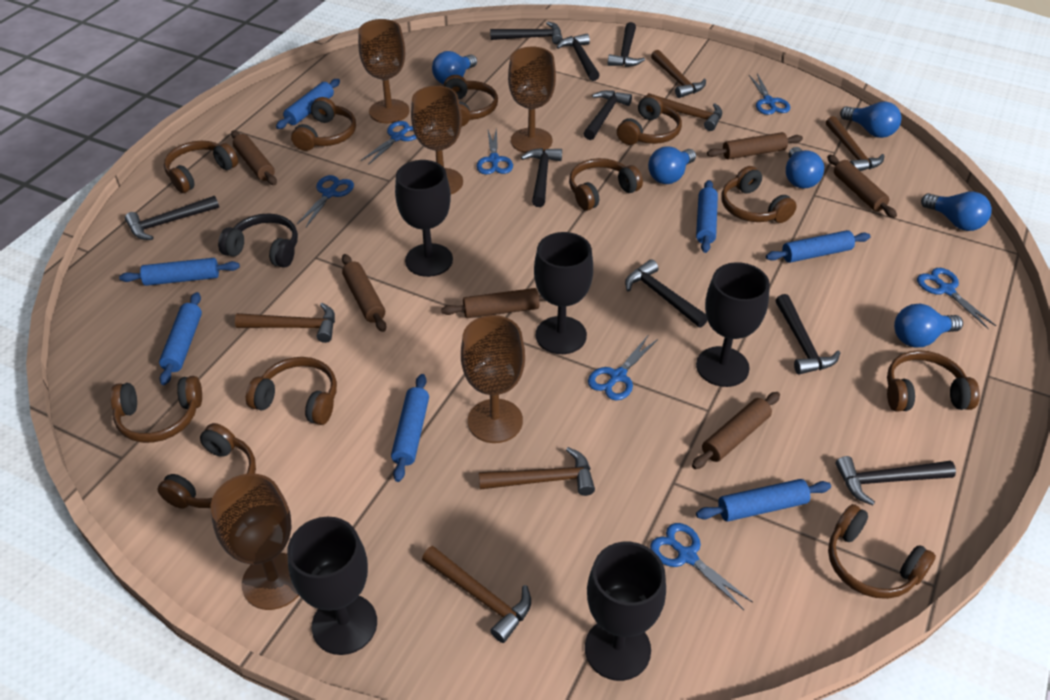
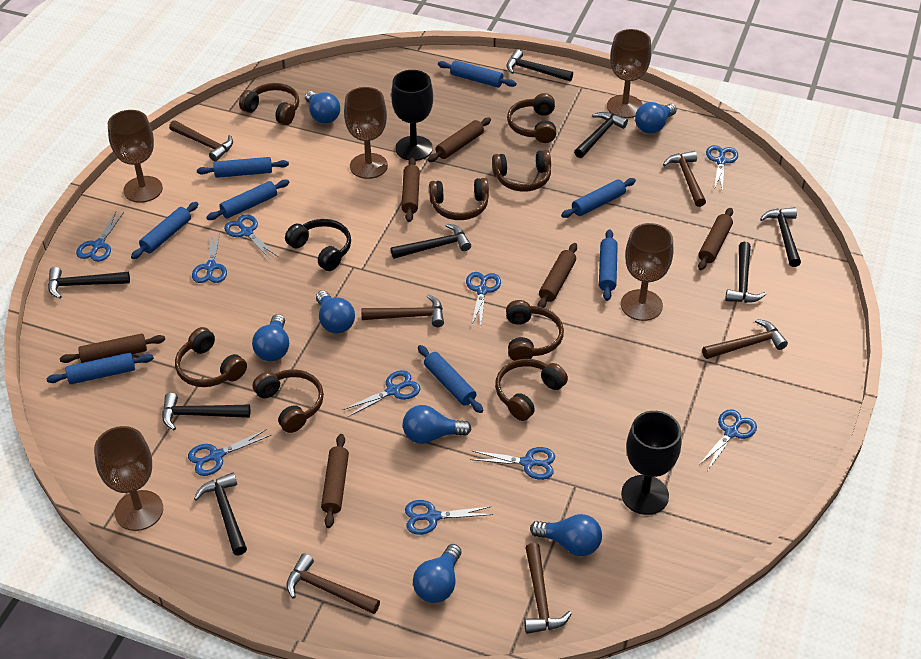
black goblet: 5 -> 2
black hammer: 9 -> 8
blue light bulb: 6 -> 7
blue rolling pin: 7 -> 8
blue scissors: 7 -> 10
brown headphones: 11 -> 8

